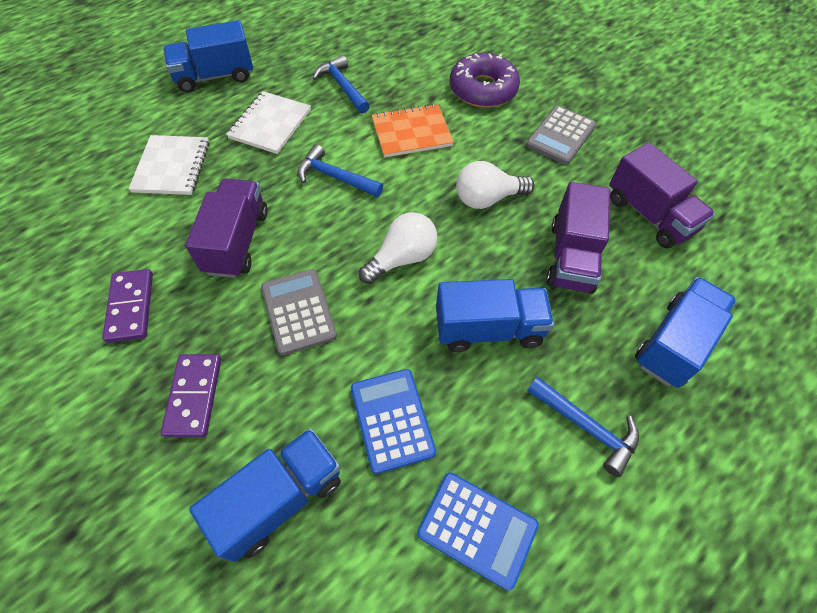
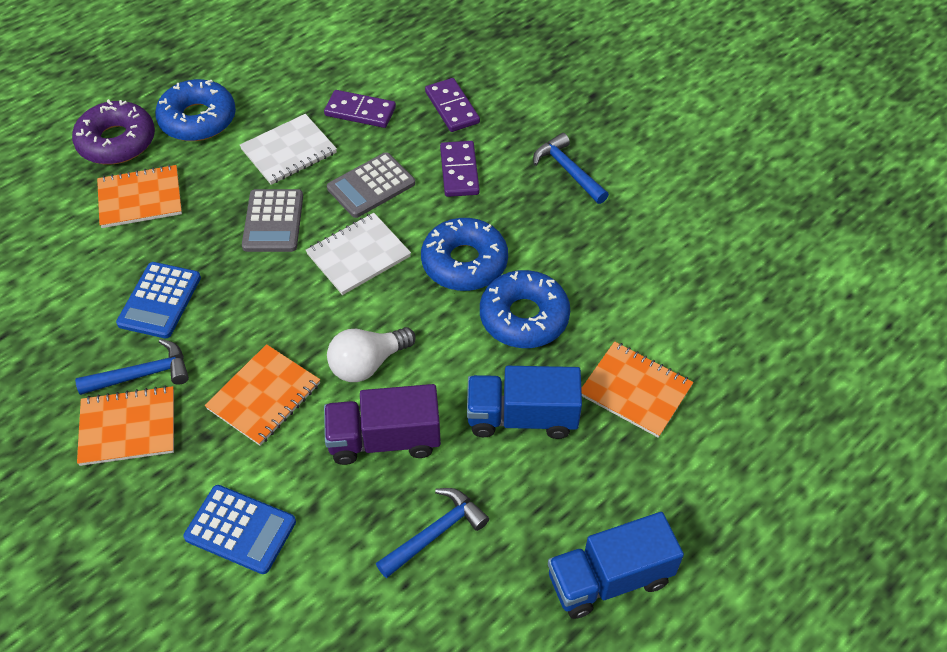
blue donut: 0 -> 3
blue truck: 4 -> 2
orange notebook: 1 -> 4
purple domino: 2 -> 3
purple truck: 3 -> 1
white light bulb: 2 -> 1

